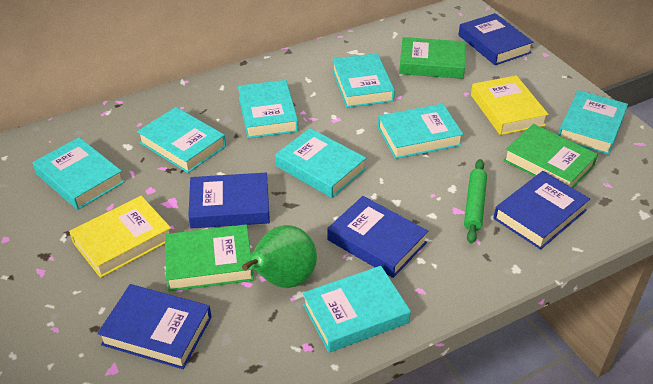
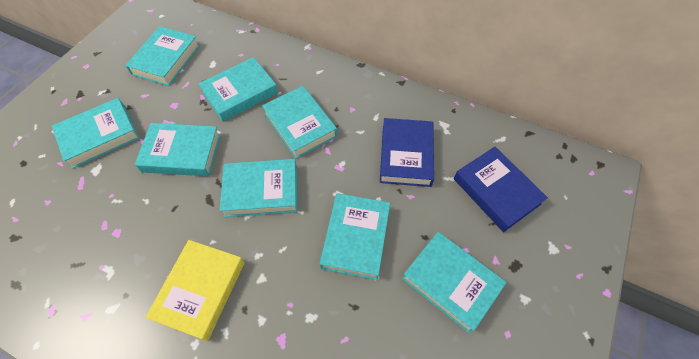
blue book: 5 -> 2
green book: 3 -> 0
green pear: 1 -> 0
green rolling pin: 1 -> 0
yellow book: 2 -> 1

